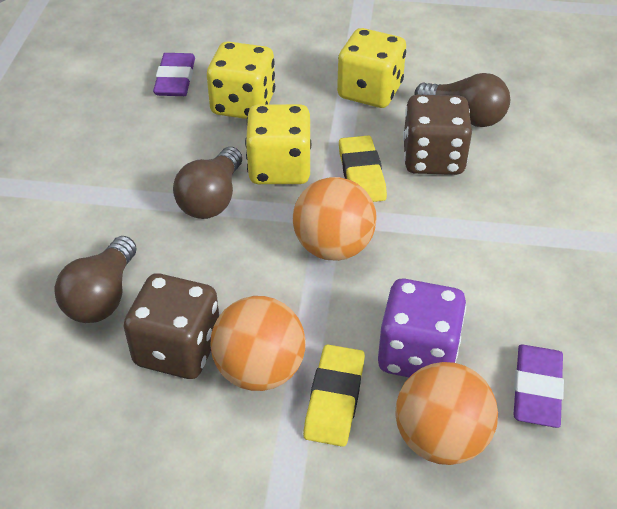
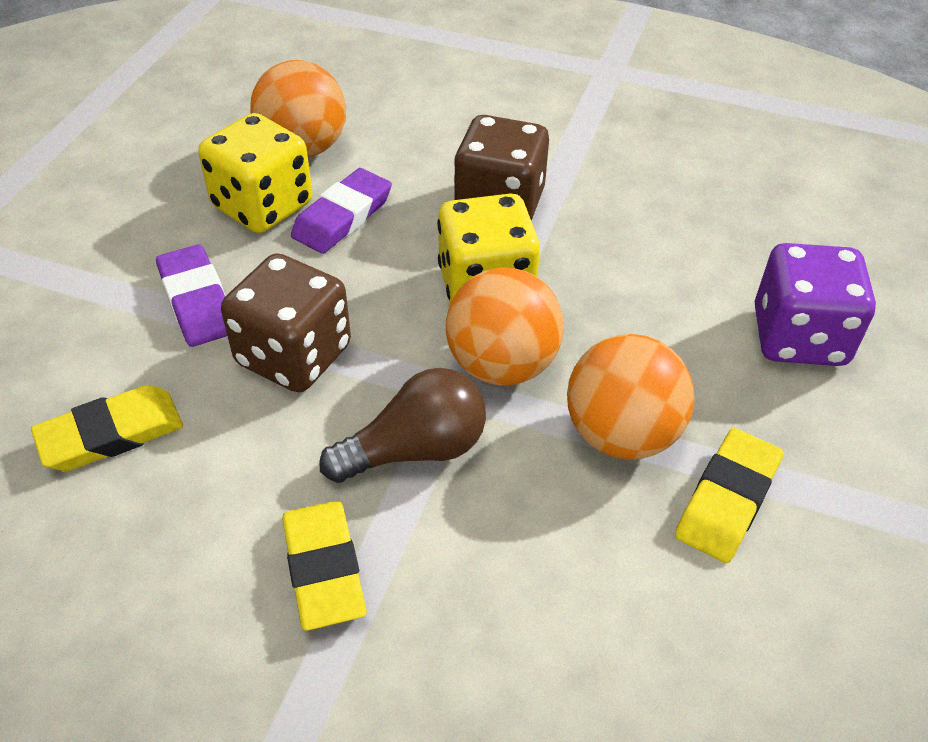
brown light bulb: 3 -> 1
yellow dice: 3 -> 2
yellow eraser: 2 -> 3

